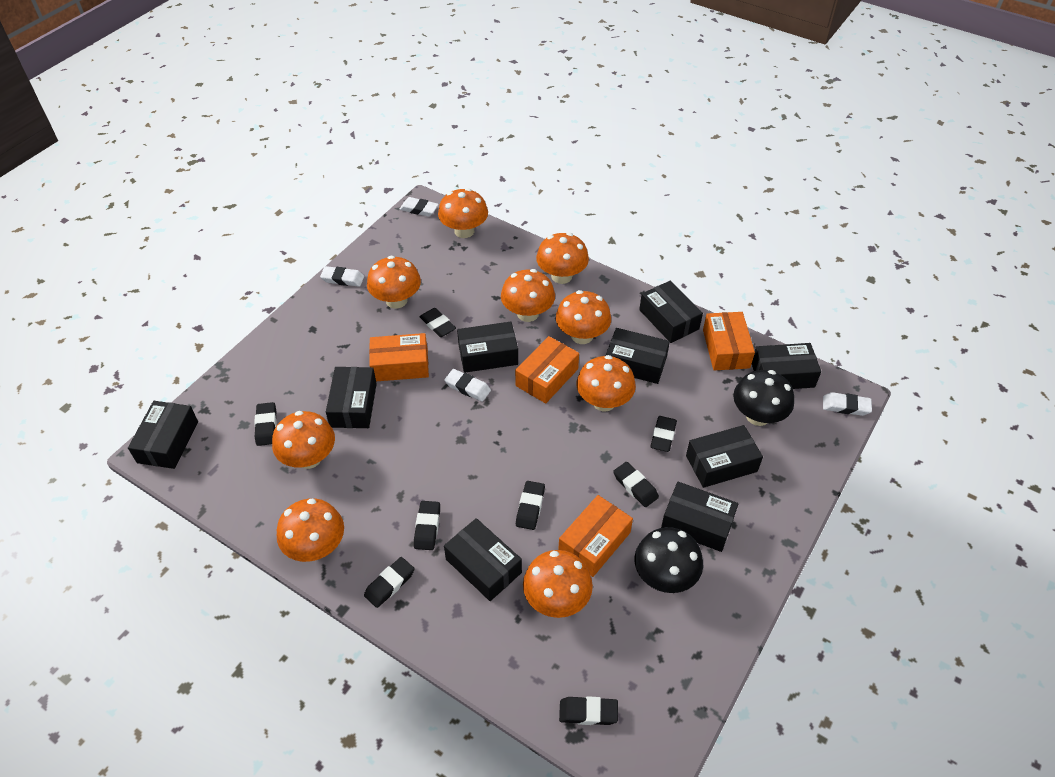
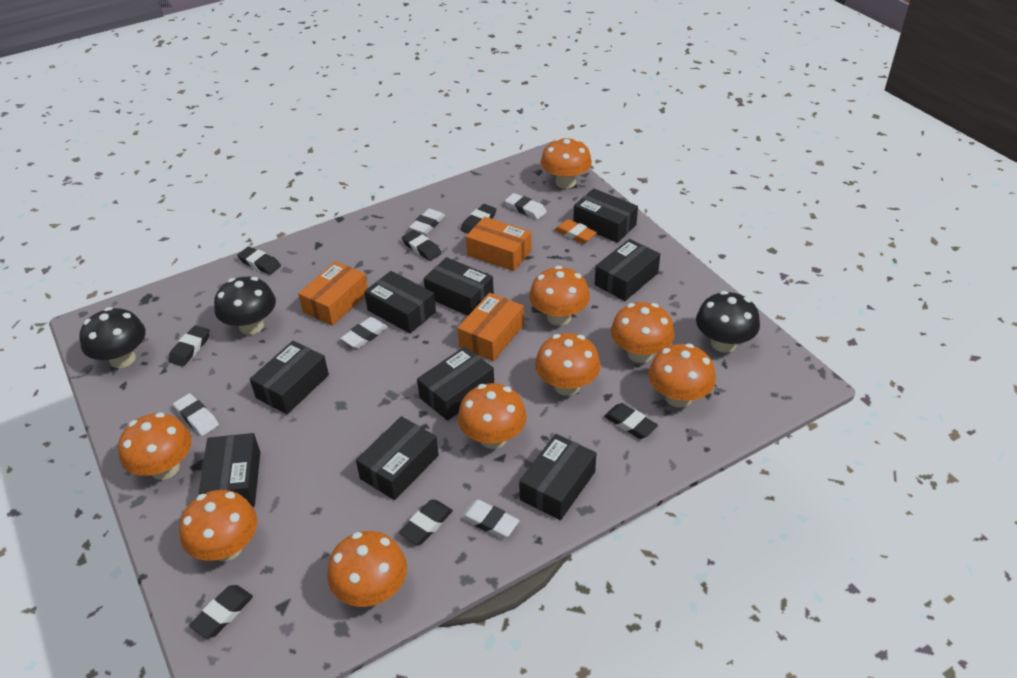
black eraser: 8 -> 7
black mushroom: 2 -> 3
orange box: 4 -> 3
orange eraser: 0 -> 1
white eraser: 4 -> 5

